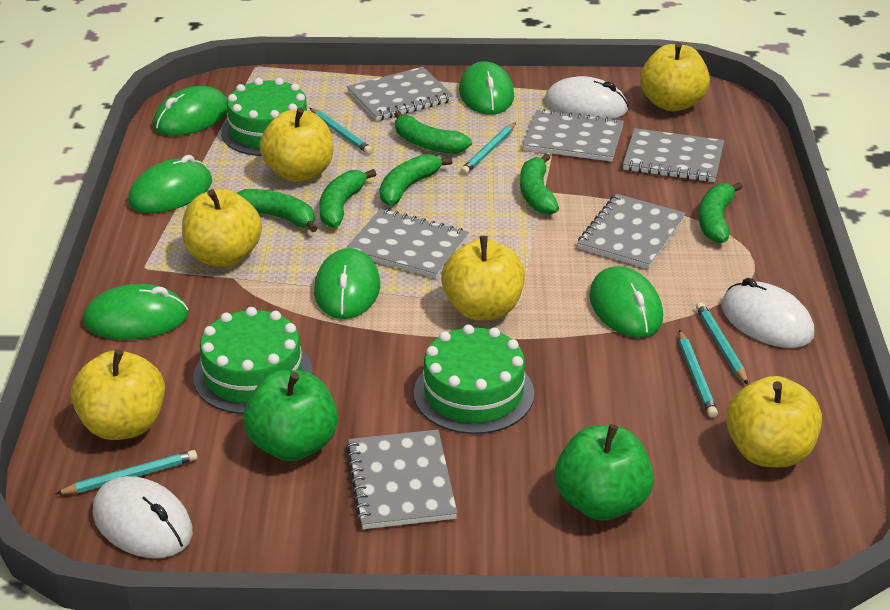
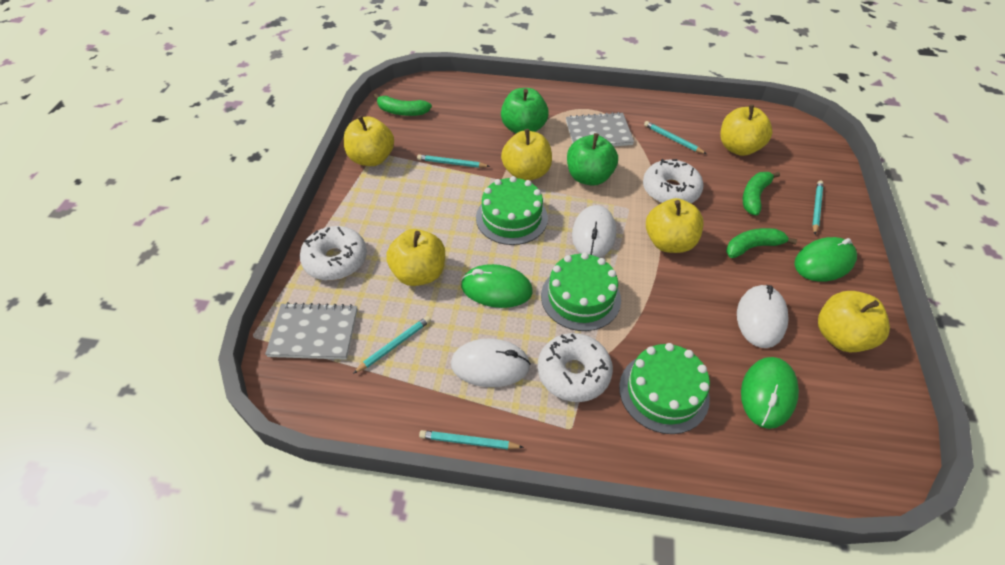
green banana: 6 -> 3
green mouse: 6 -> 3
grey notebook: 6 -> 2
white donut: 0 -> 3

